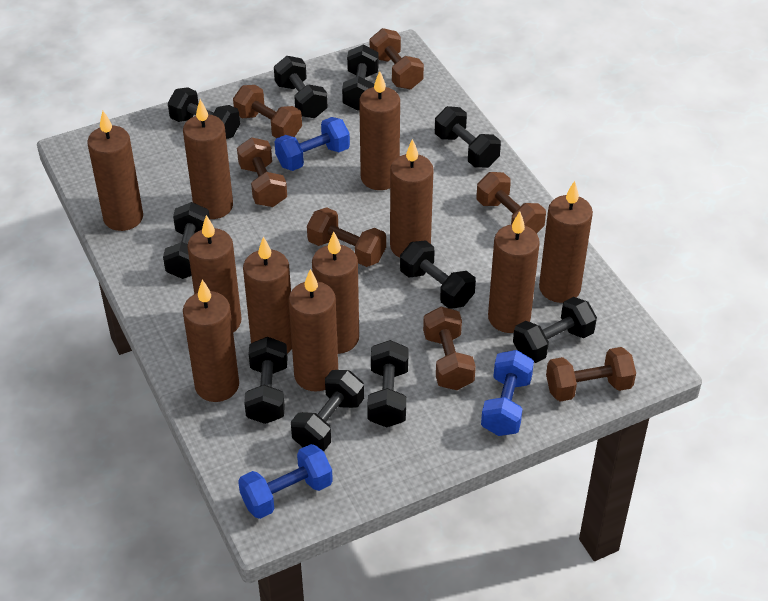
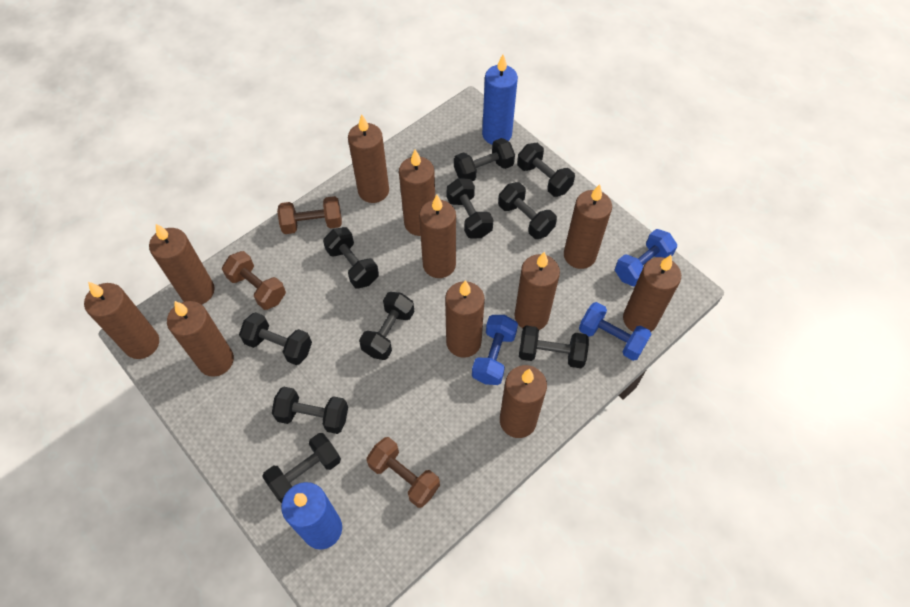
blue candle: 0 -> 2
brown dumbbell: 7 -> 3

